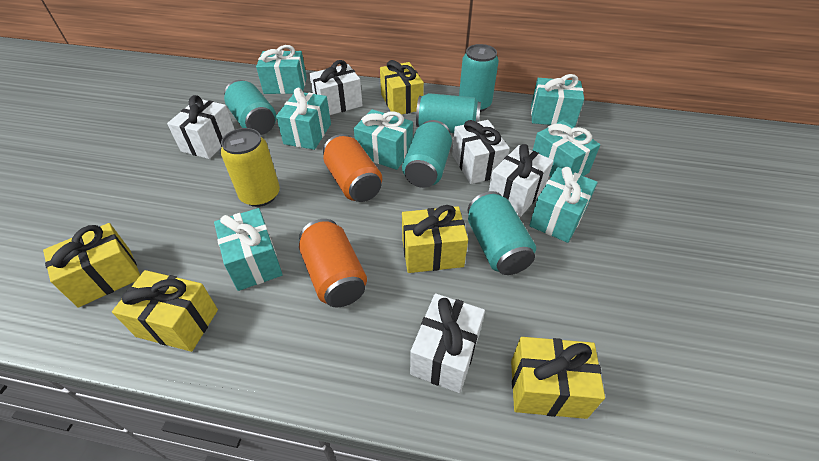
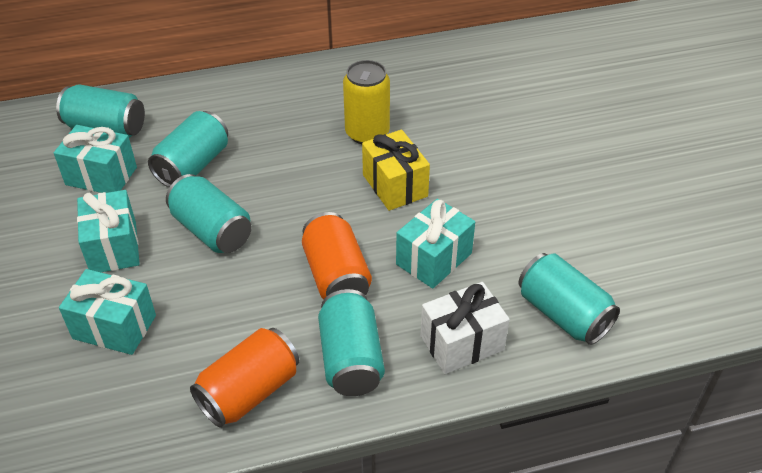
turquoise gift: 7 -> 4
white gift: 5 -> 1
yellow gift: 5 -> 1

